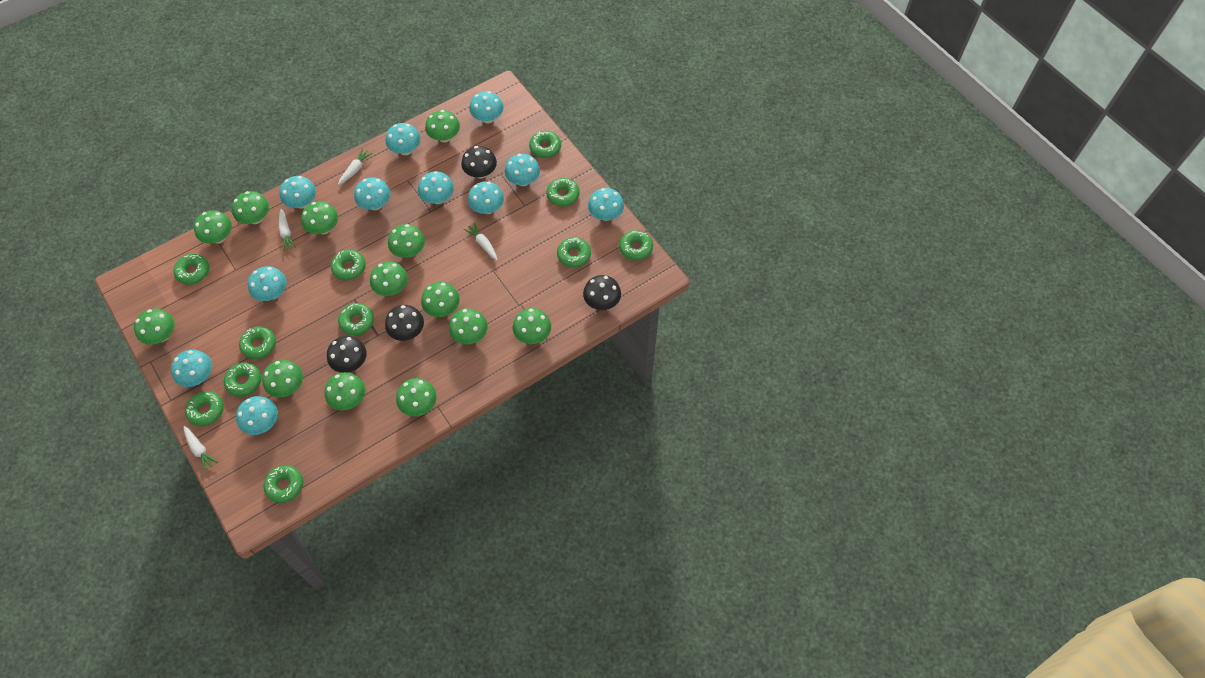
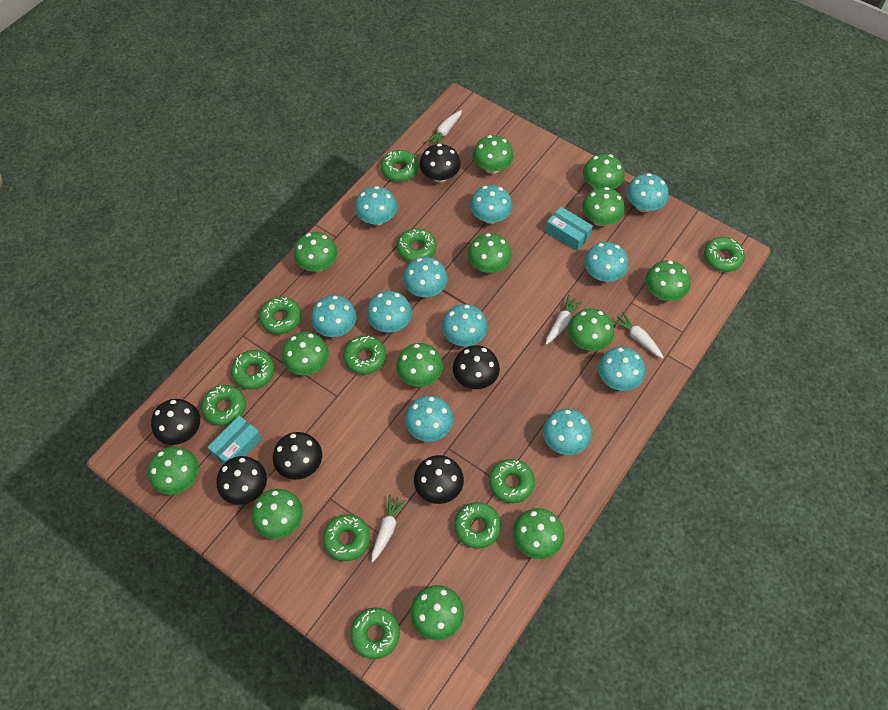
black mushroom: 4 -> 6
turquoise box: 0 -> 2

